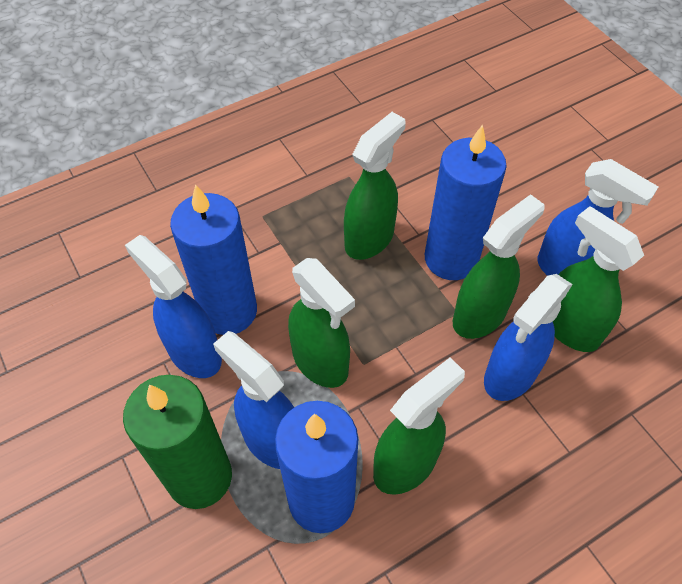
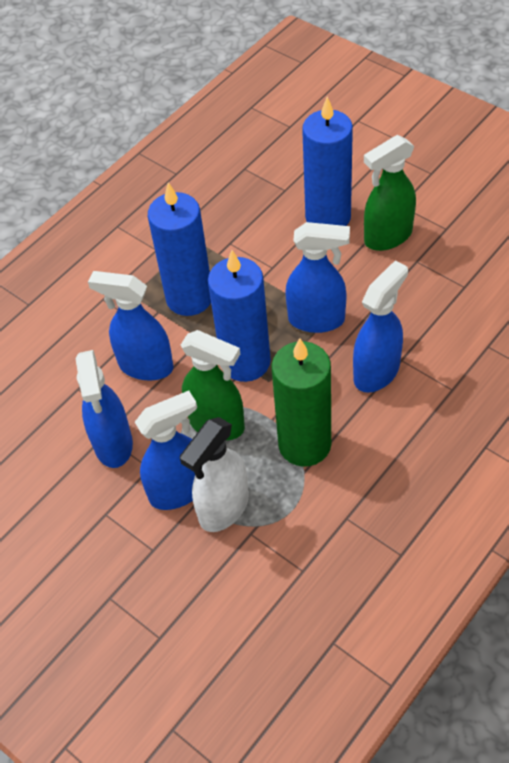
blue spray bottle: 4 -> 5
green spray bottle: 5 -> 2
white spray bottle: 0 -> 1

